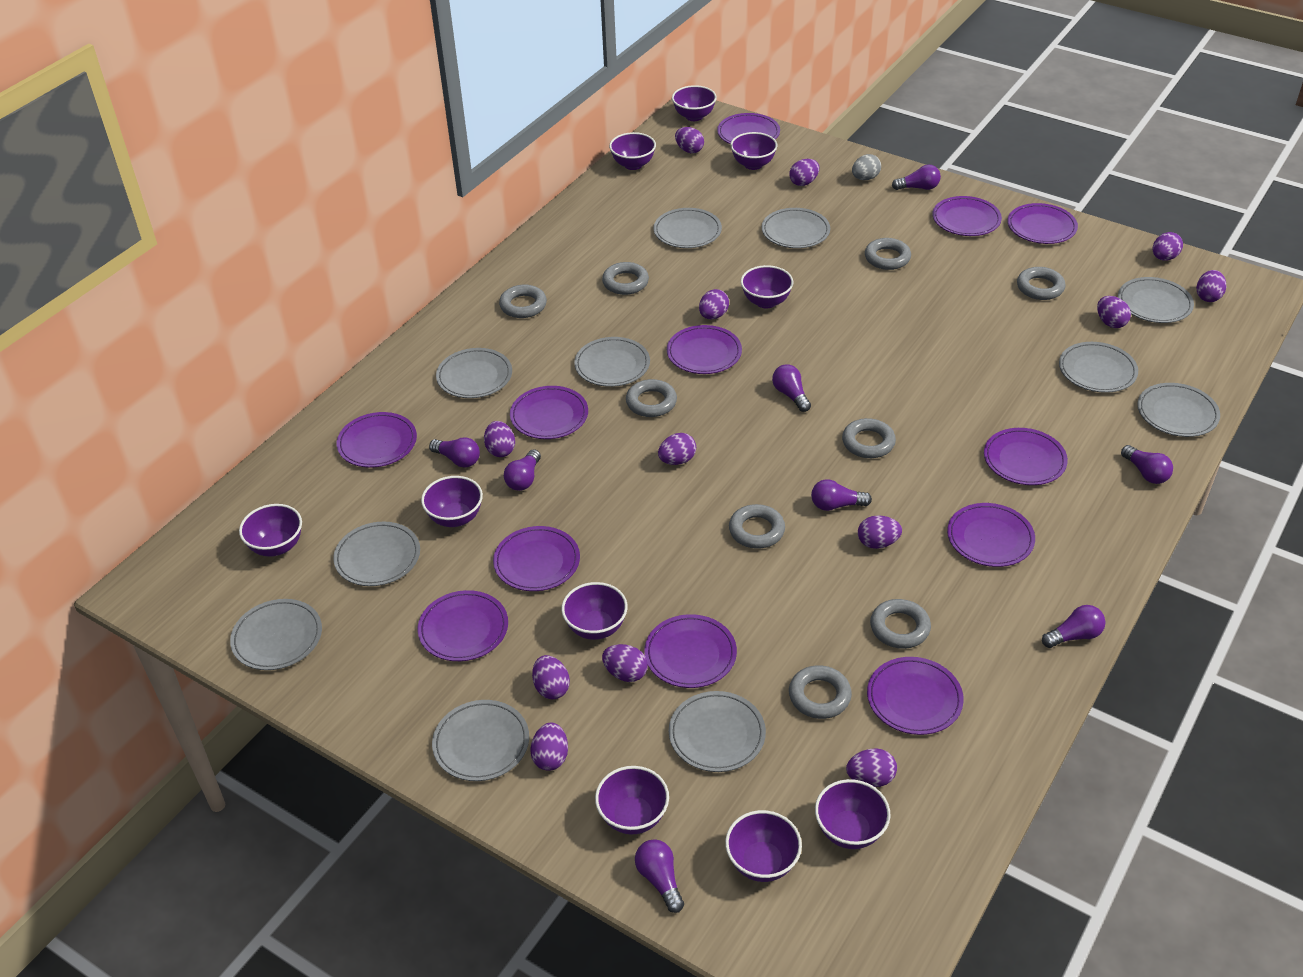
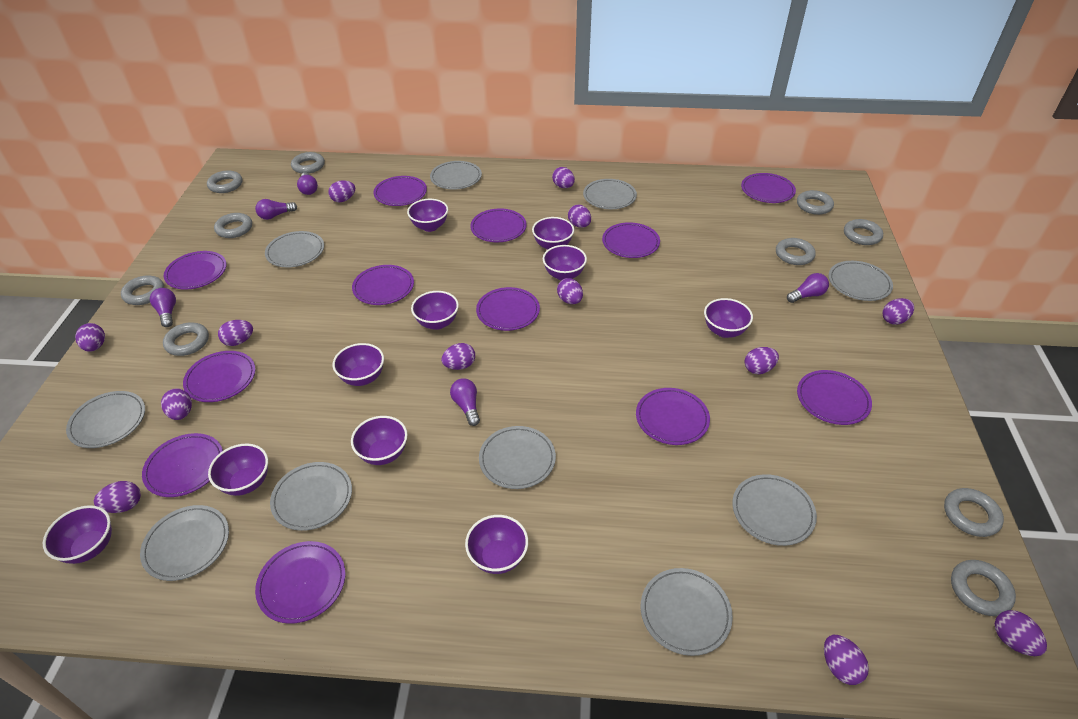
grey egg: 1 -> 0
grey plate: 11 -> 10
grey ring: 9 -> 10
purple light bulb: 8 -> 5

